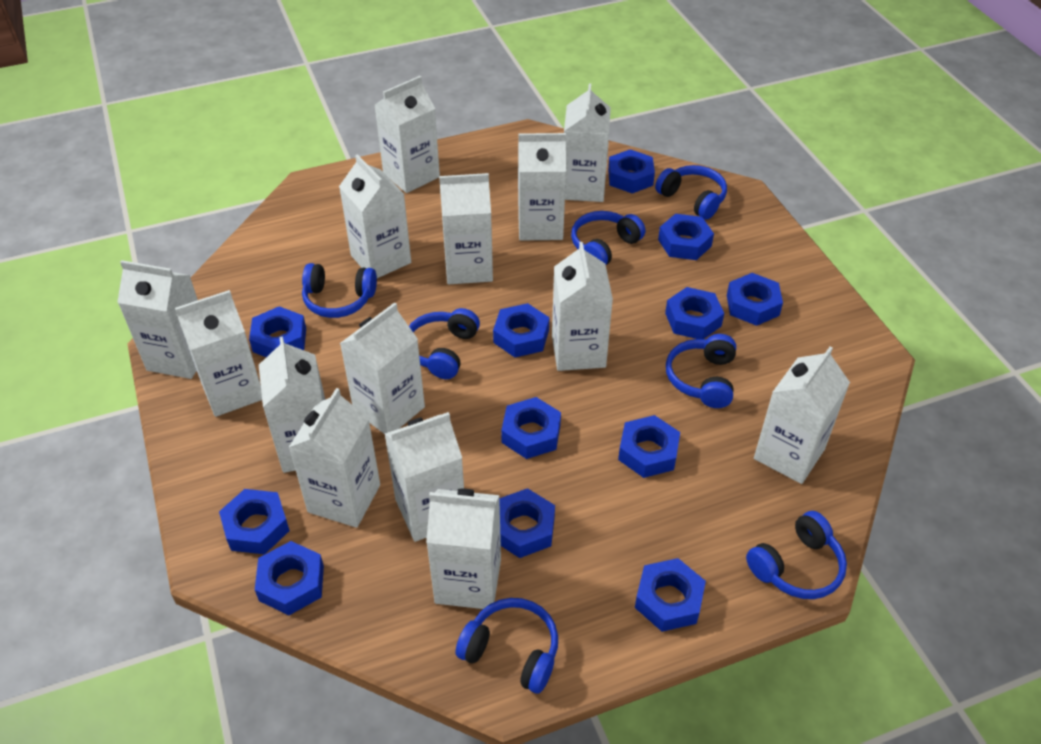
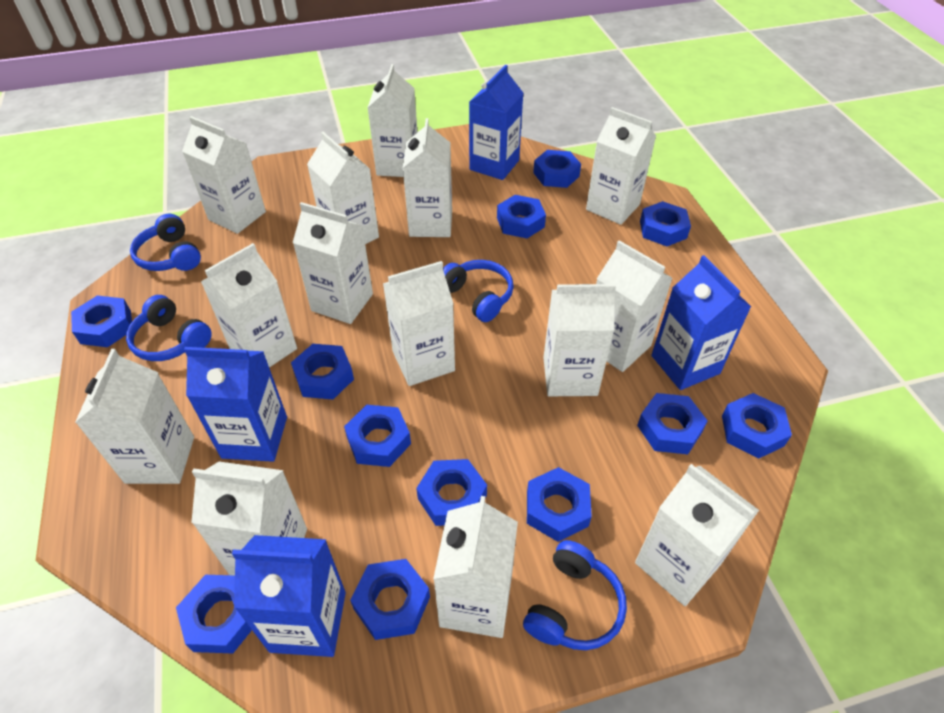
blue carton: 0 -> 4
blue headphones: 7 -> 4

